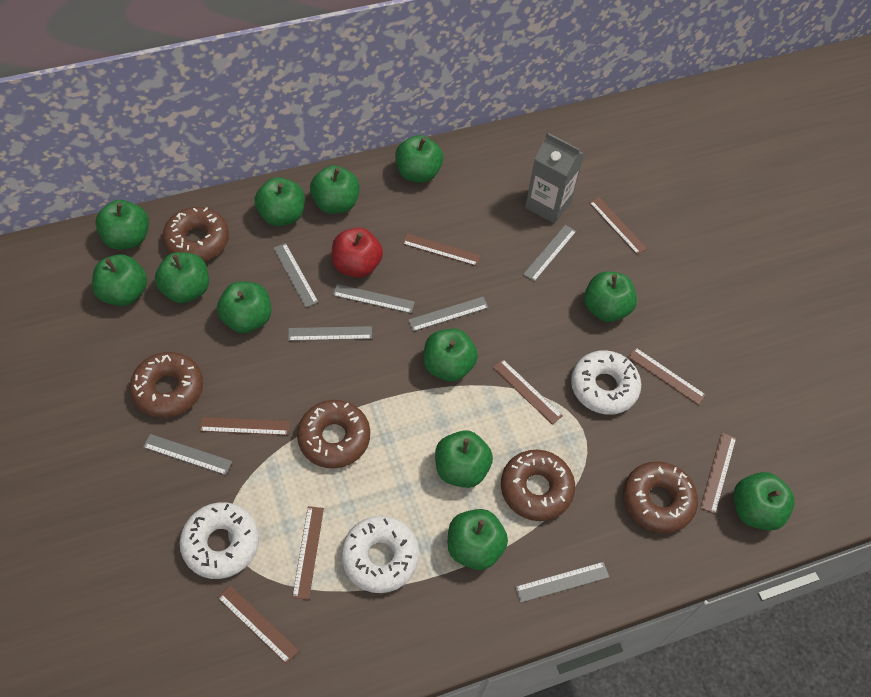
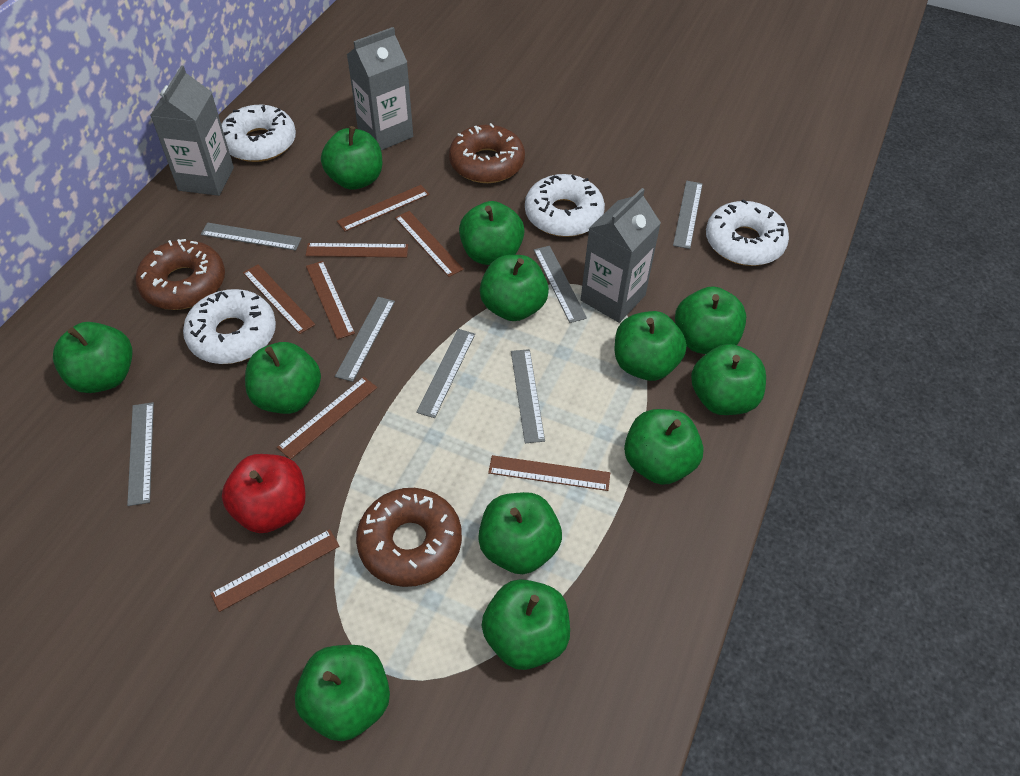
brown donut: 5 -> 3
grey carton: 1 -> 3
white donut: 3 -> 4

